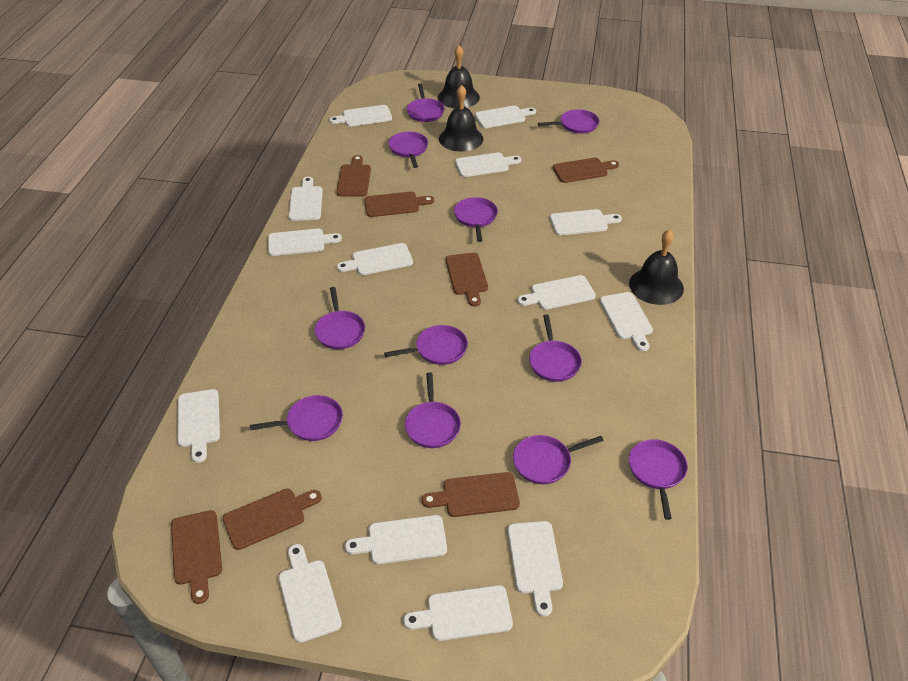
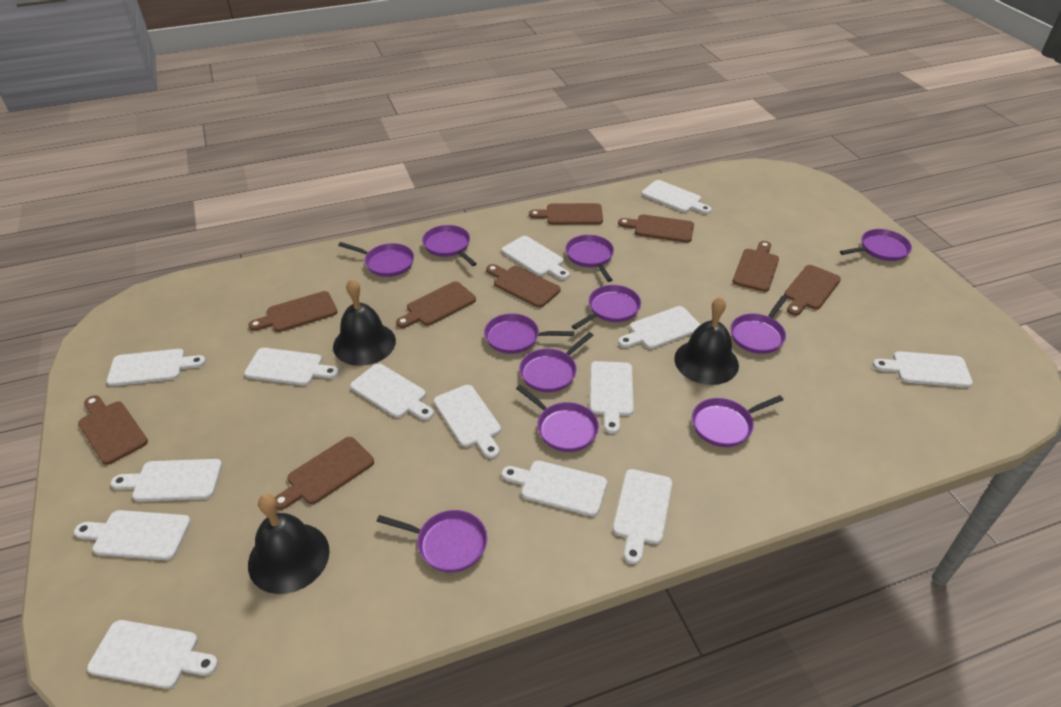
brown cutting board: 7 -> 9

